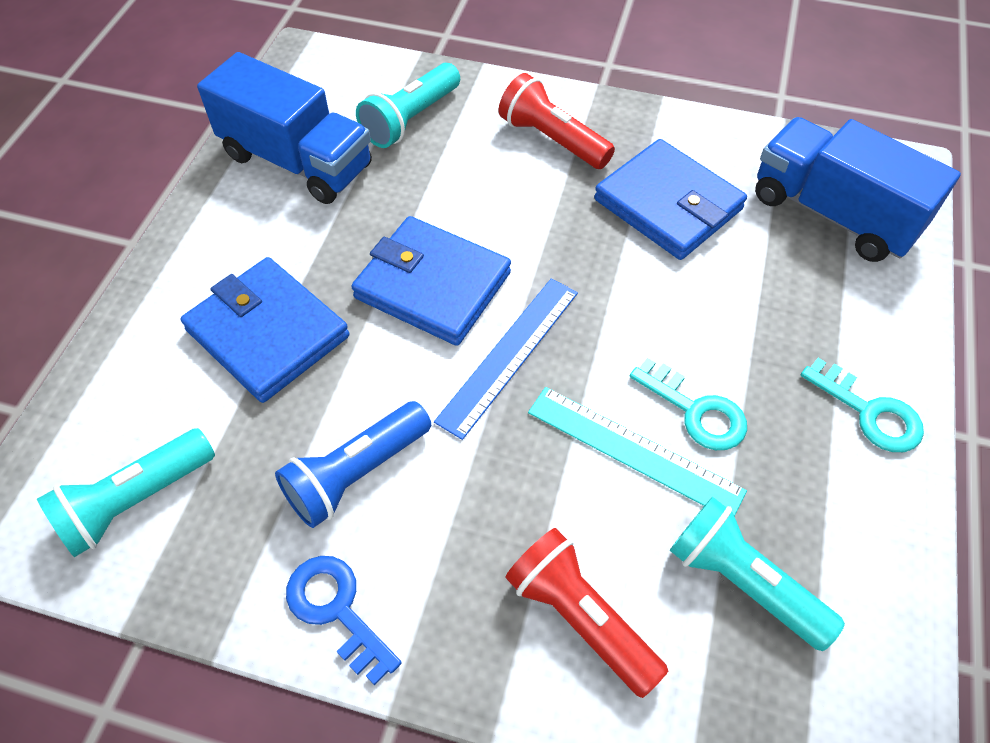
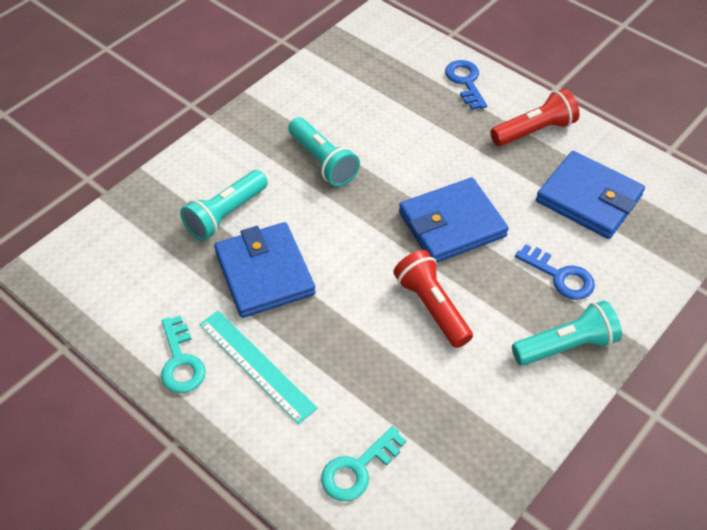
blue flashlight: 1 -> 0
blue key: 1 -> 2
blue ruler: 1 -> 0
blue truck: 2 -> 0

